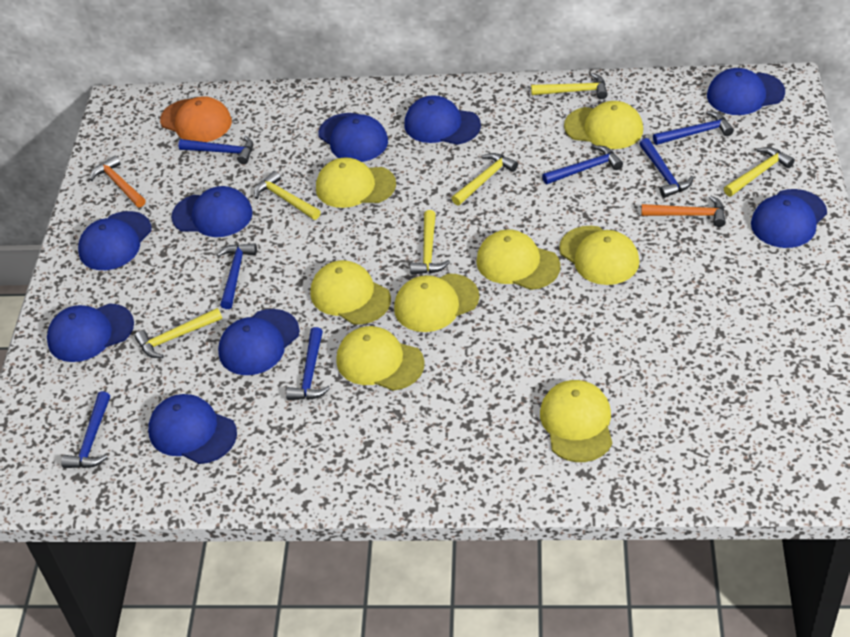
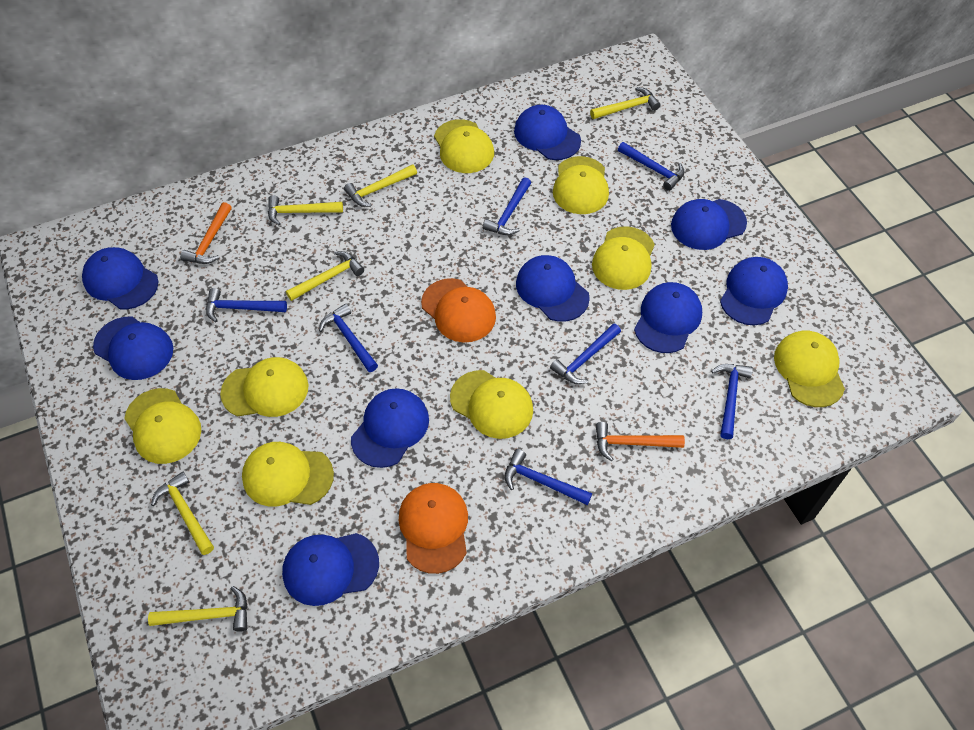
orange cap: 1 -> 2

